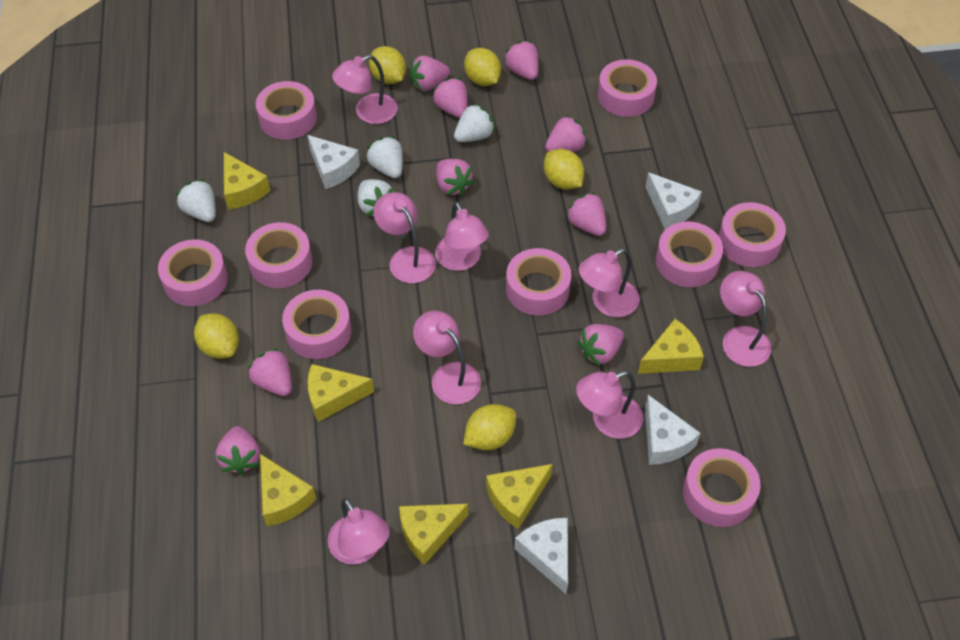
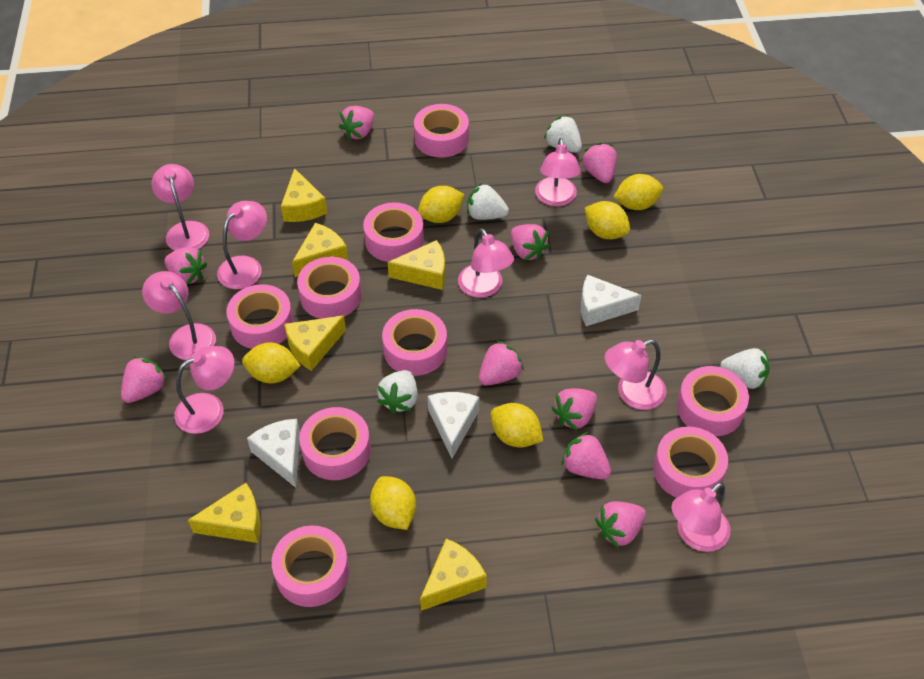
white cheese: 4 -> 3
yellow lemon: 5 -> 6

